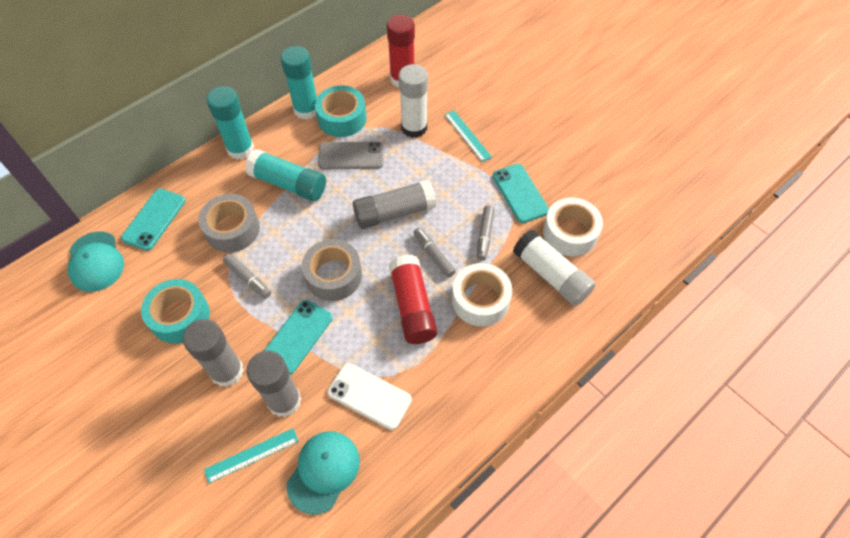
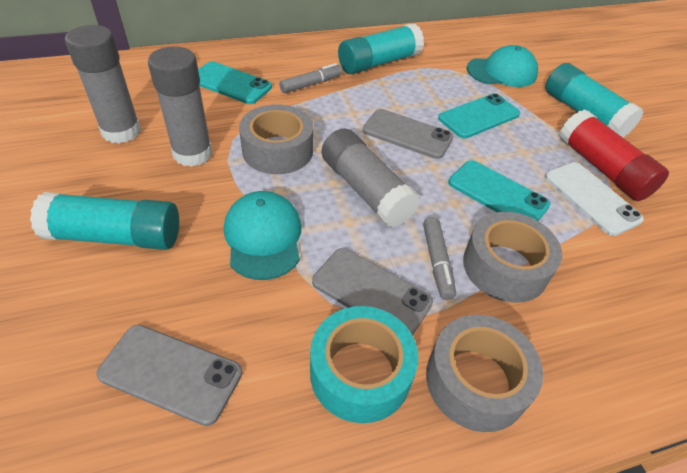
grey marker: 3 -> 2
grey phone: 1 -> 3
grey tape: 2 -> 3
red glue stick: 2 -> 1
turquoise ruler: 2 -> 0
turquoise tape: 2 -> 1
white glue stick: 2 -> 0
white tape: 2 -> 0

